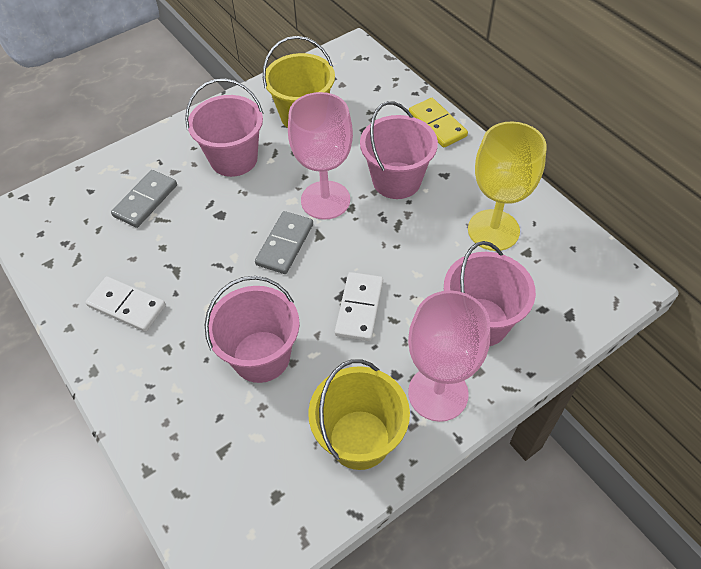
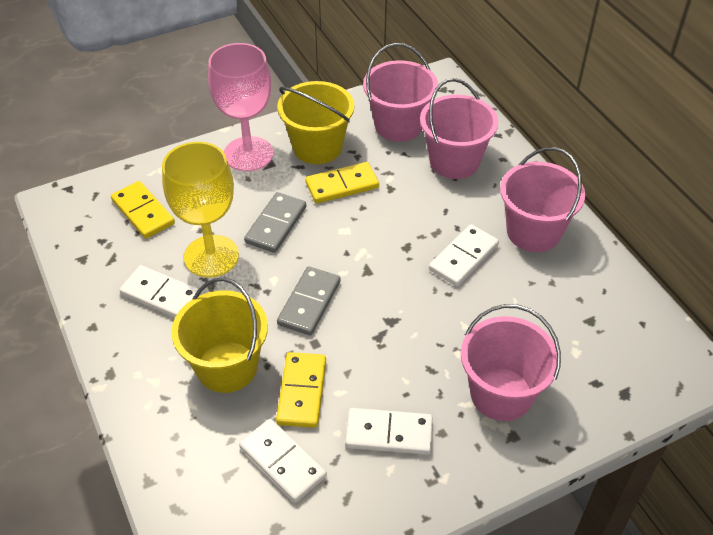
pink goblet: 2 -> 1
white domino: 2 -> 4
yellow domino: 1 -> 3

